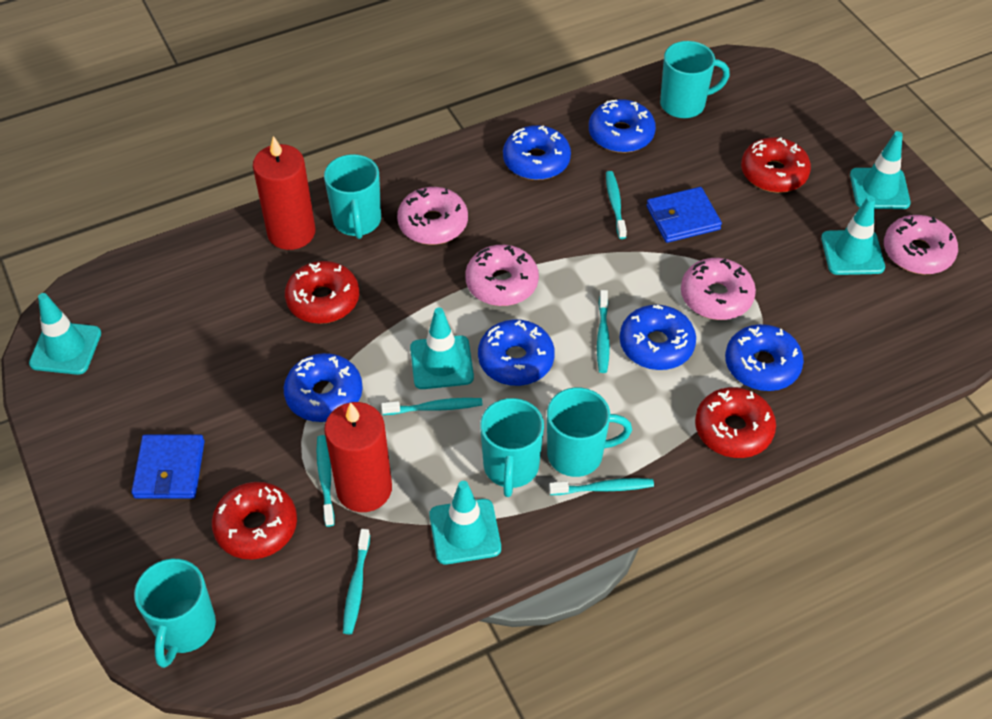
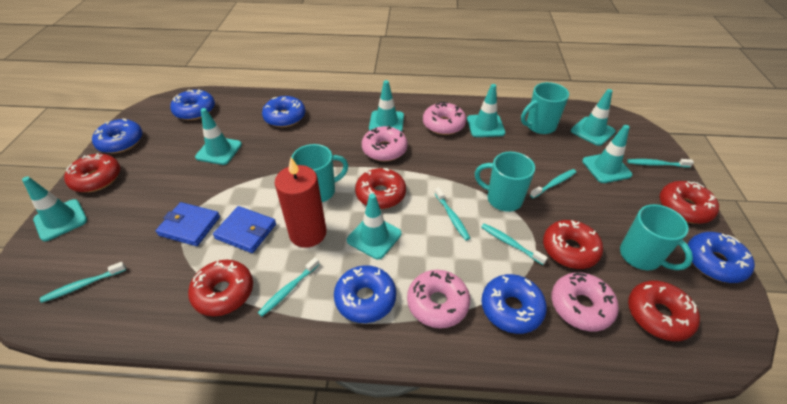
red candle: 2 -> 1
red donut: 4 -> 6
turquoise mug: 5 -> 4
turquoise traffic cone: 5 -> 7

